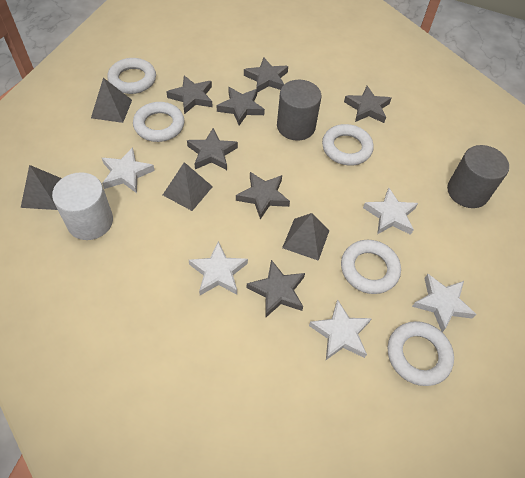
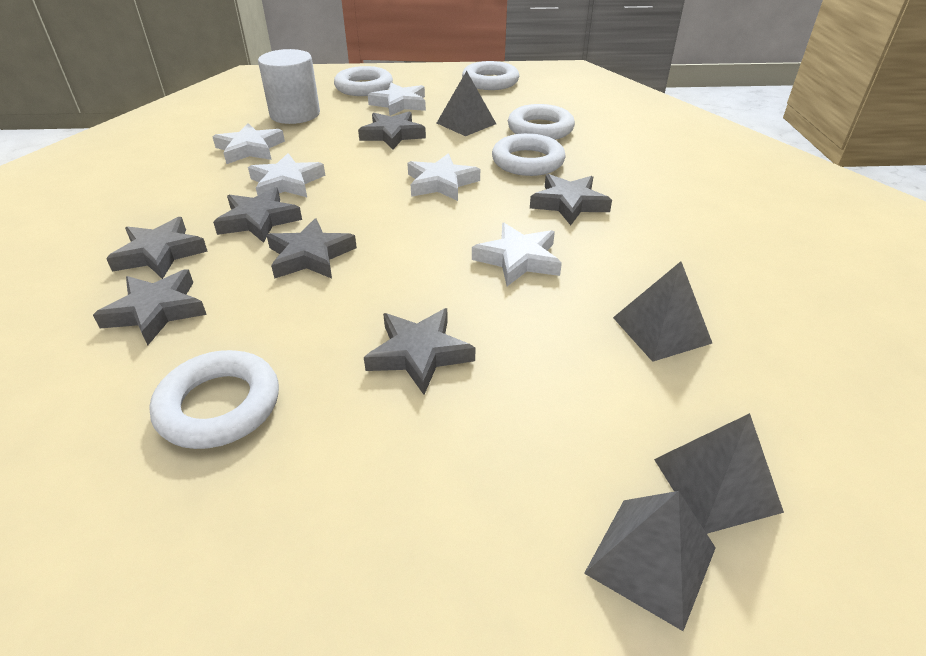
grey cylinder: 2 -> 0

